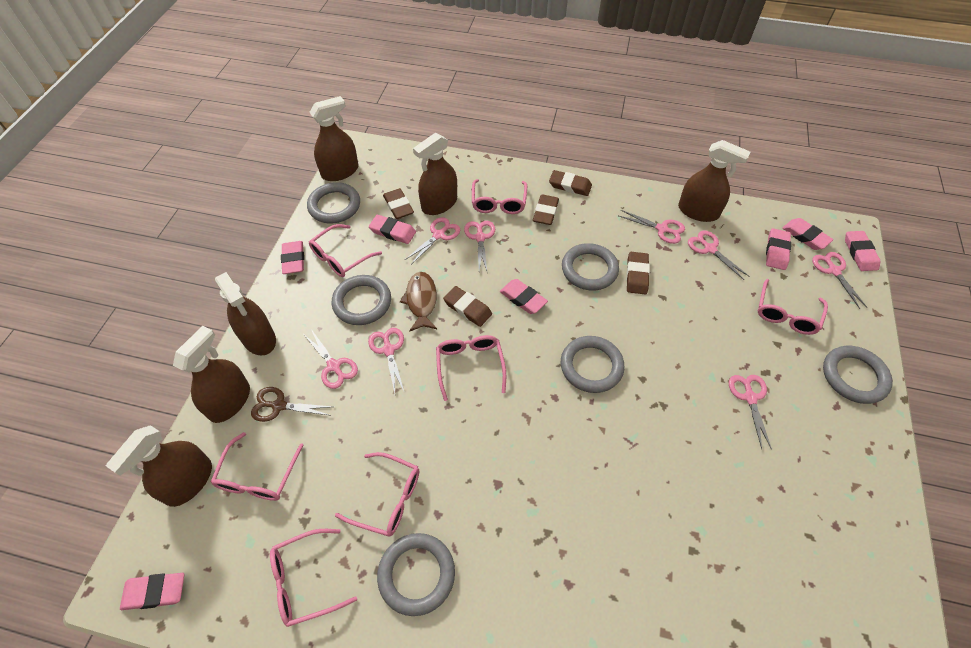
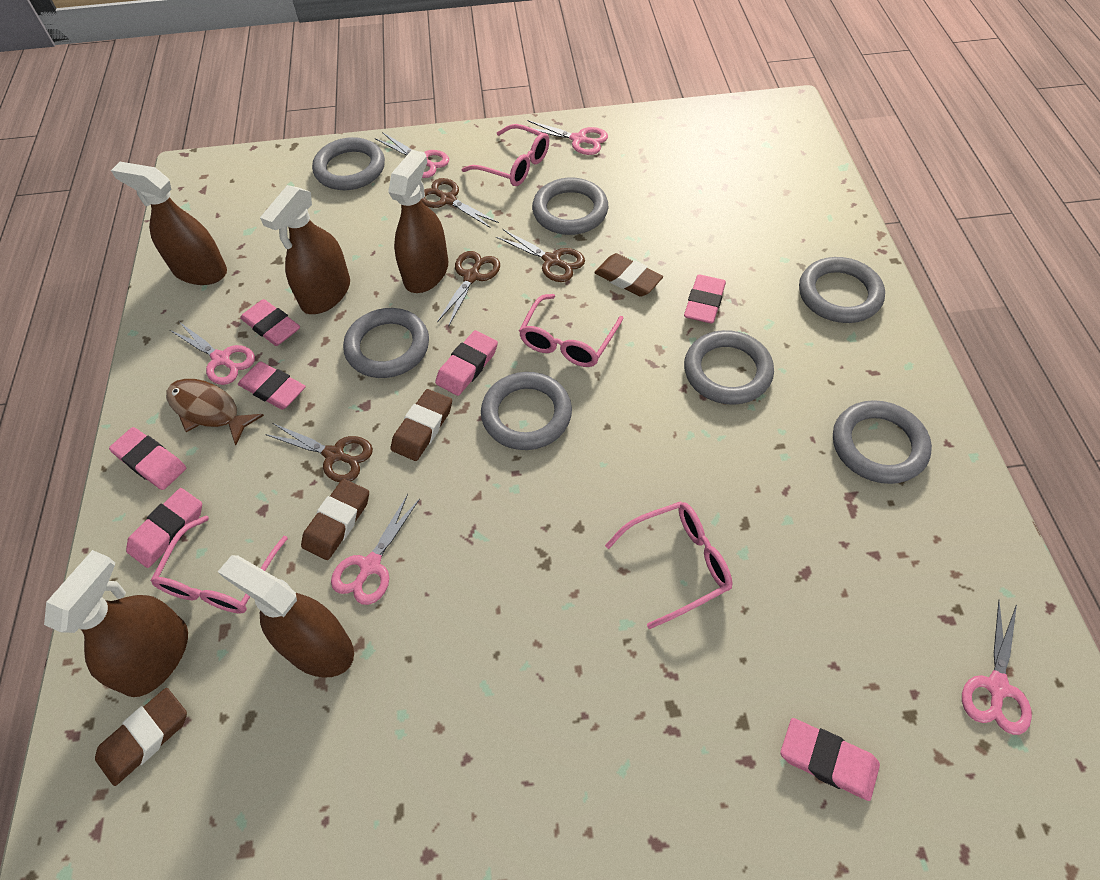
brown eraser: 5 -> 4
brown scissors: 1 -> 4
brown spray bottle: 6 -> 5
grey ring: 6 -> 7
pink glasses: 7 -> 4
pink scissors: 8 -> 5

